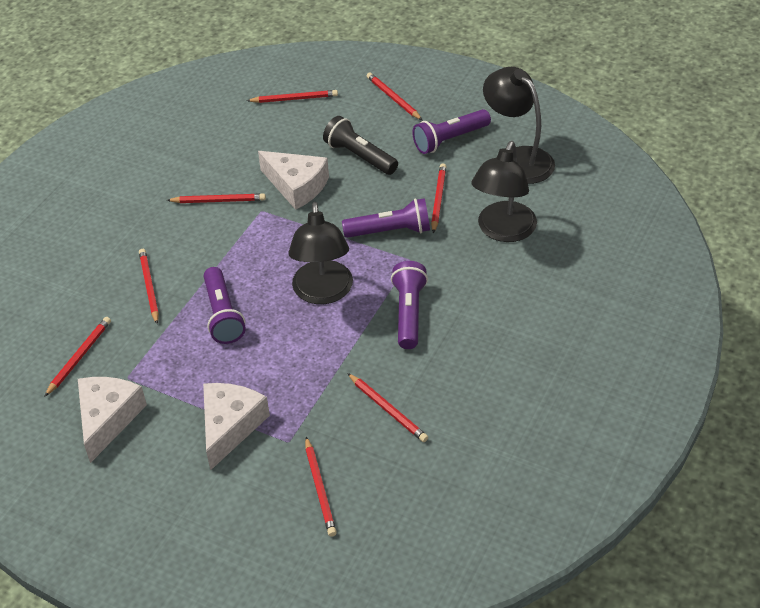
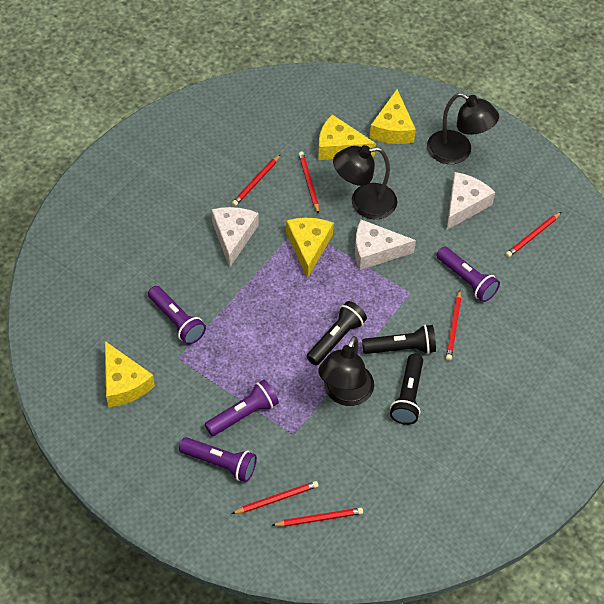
black flashlight: 1 -> 3
red pencil: 8 -> 6
yellow cheese: 0 -> 4

